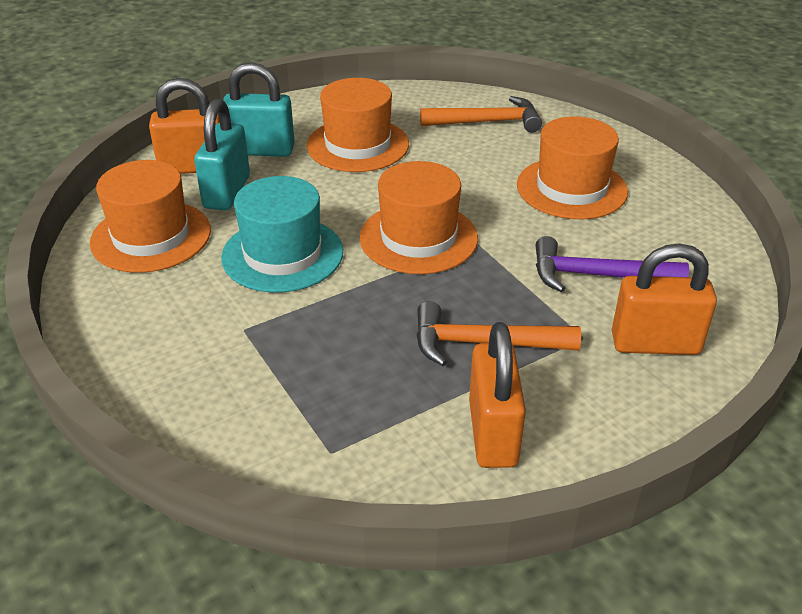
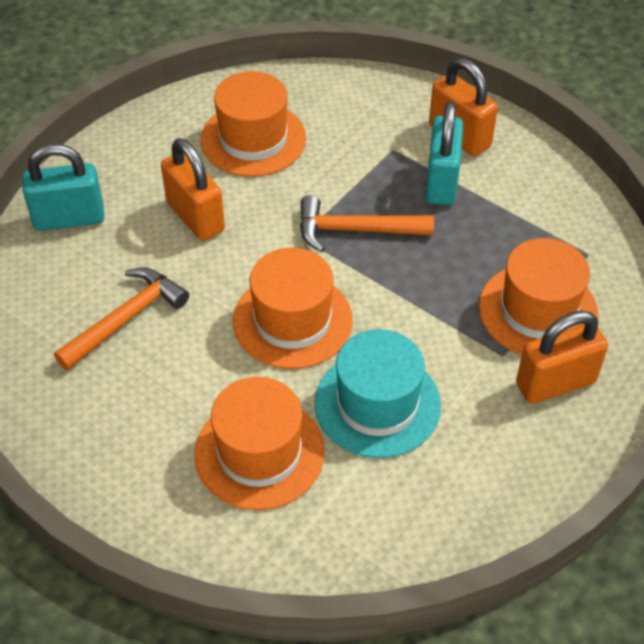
purple hammer: 1 -> 0

